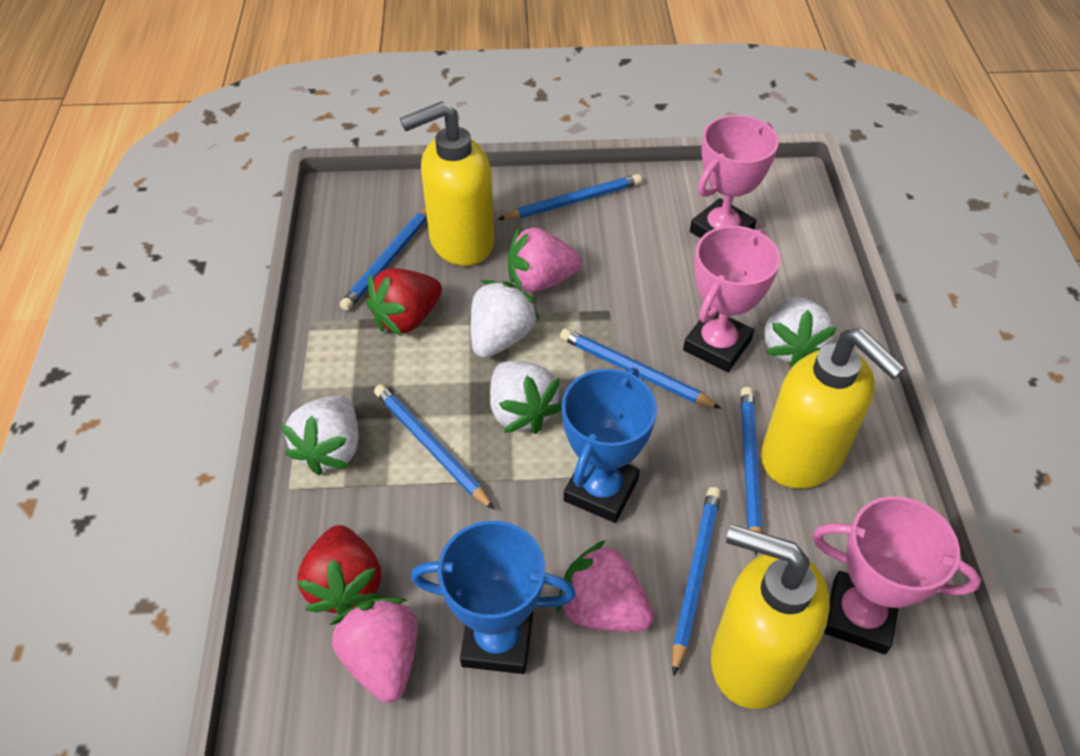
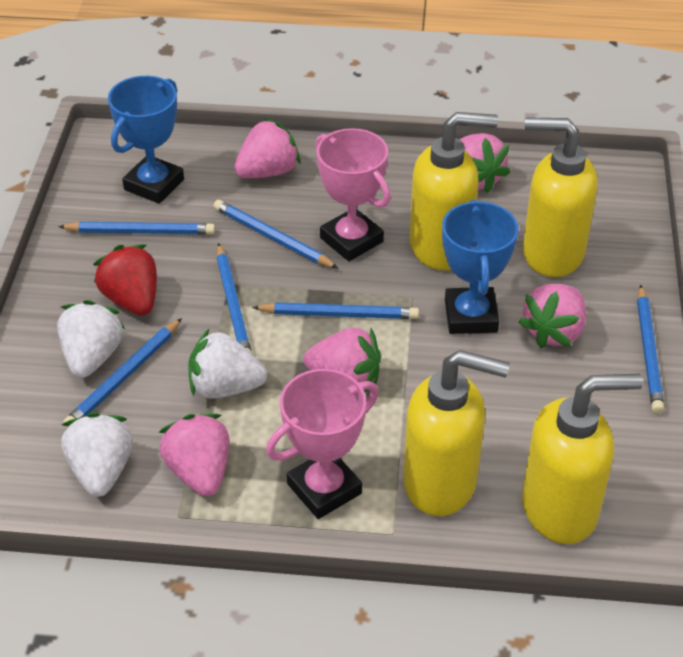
pink strawberry: 3 -> 5
pink trophy: 3 -> 2
red strawberry: 2 -> 1
white strawberry: 4 -> 3
yellow soap dispenser: 3 -> 4

